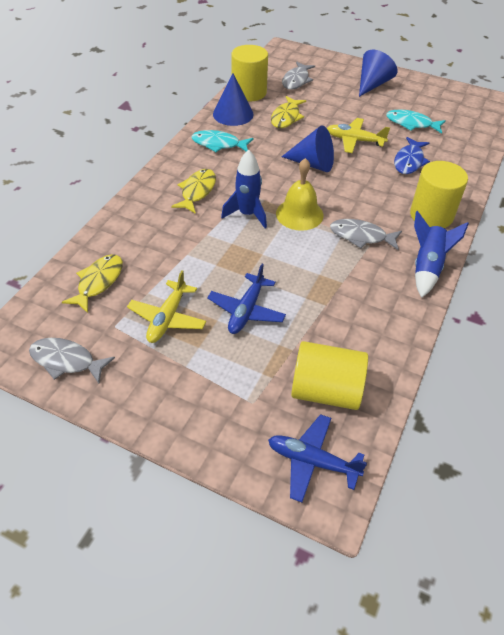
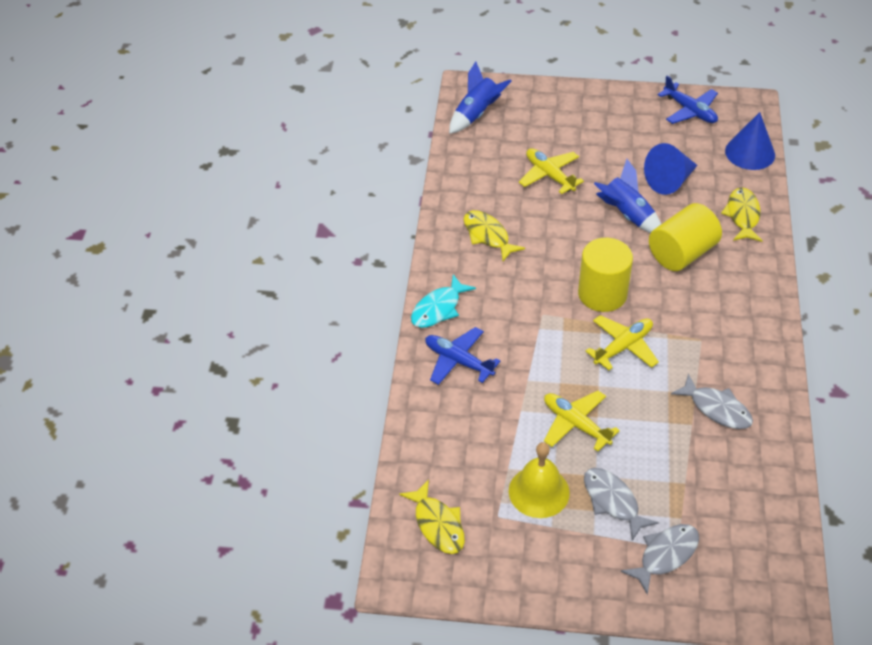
blue cone: 3 -> 2
blue fish: 1 -> 0
turquoise fish: 2 -> 1
yellow cylinder: 3 -> 2
yellow plane: 2 -> 3

